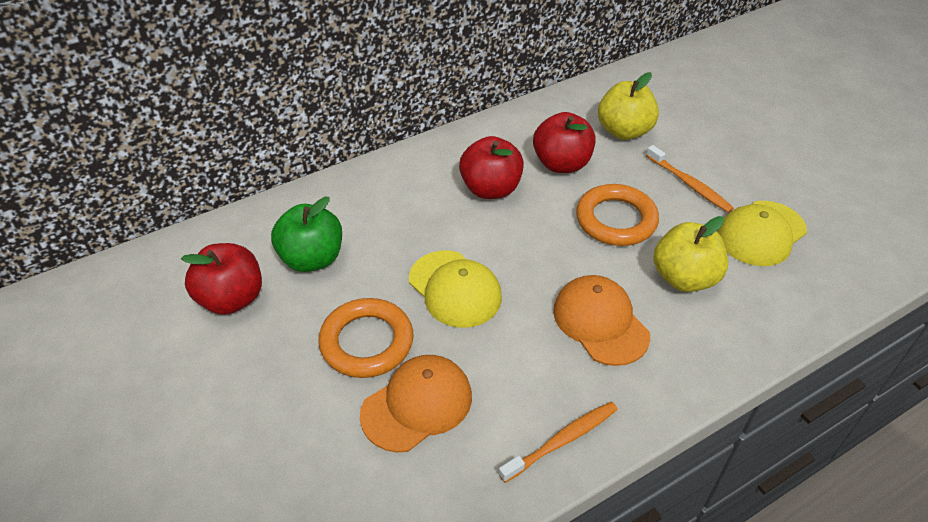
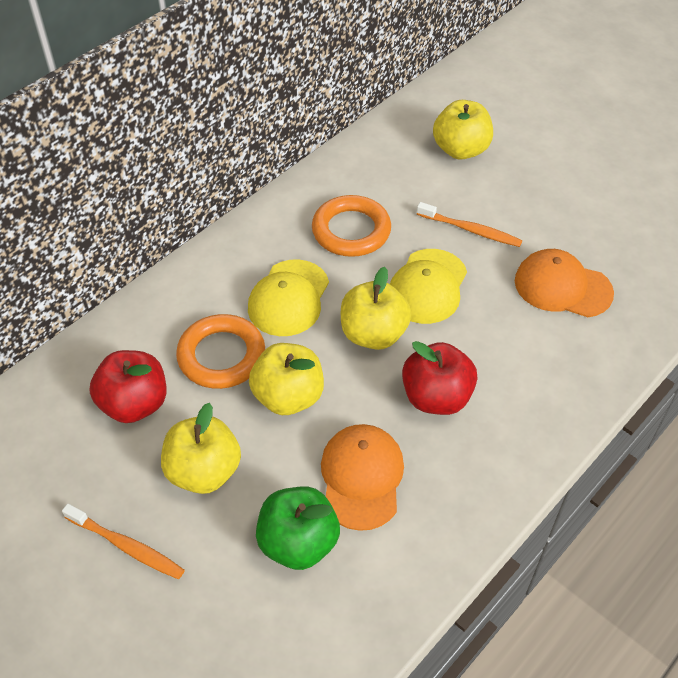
red apple: 3 -> 2
yellow apple: 2 -> 4

